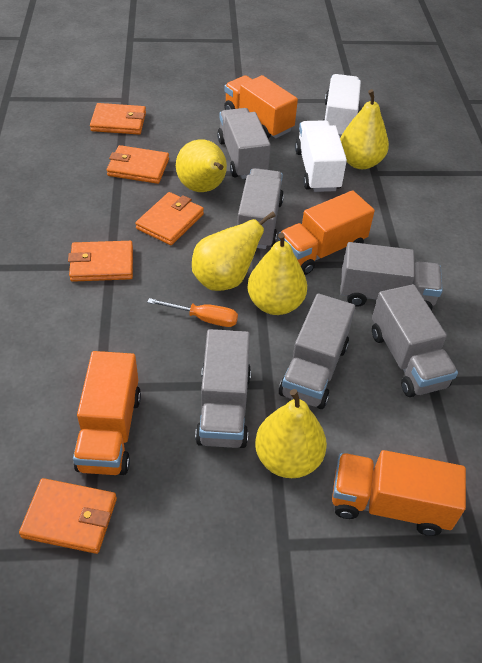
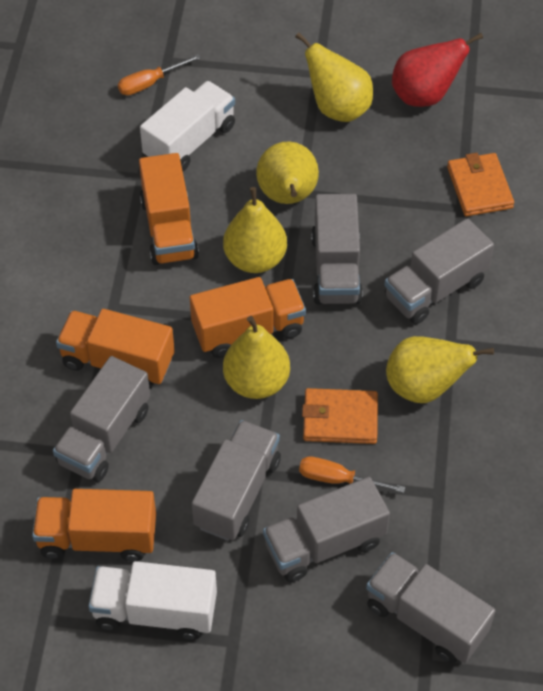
orange screwdriver: 1 -> 2
orange wallet: 5 -> 2
red pear: 0 -> 1

